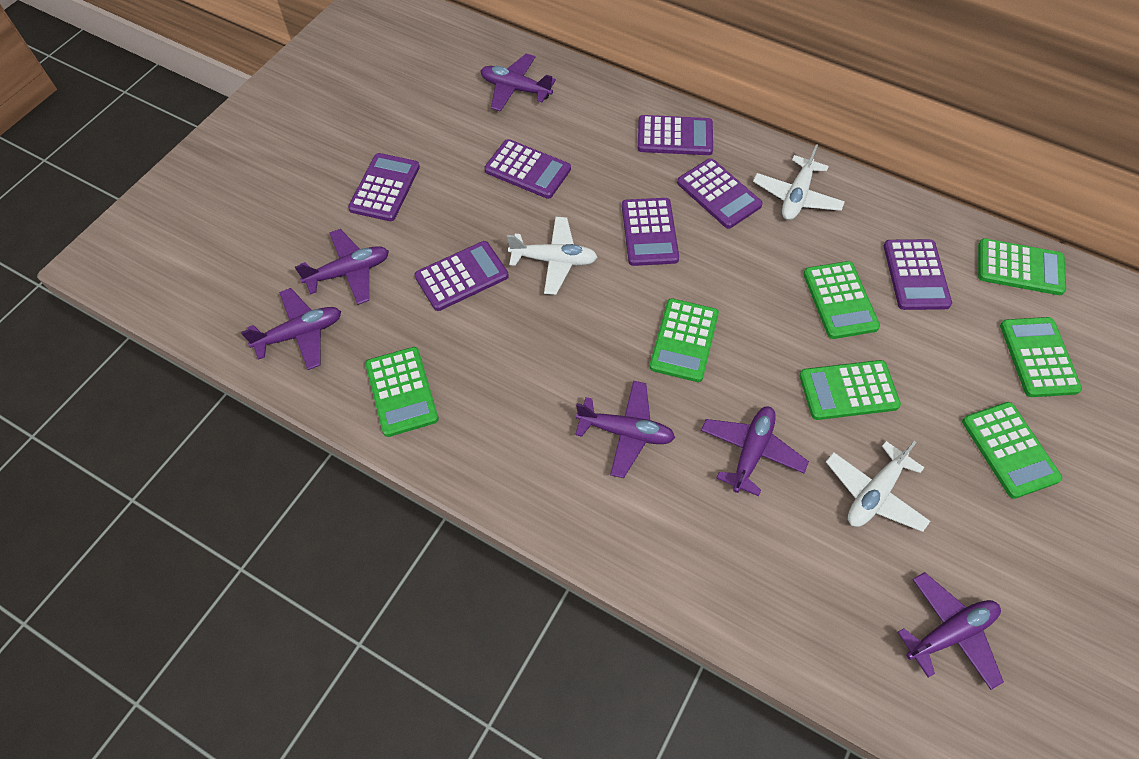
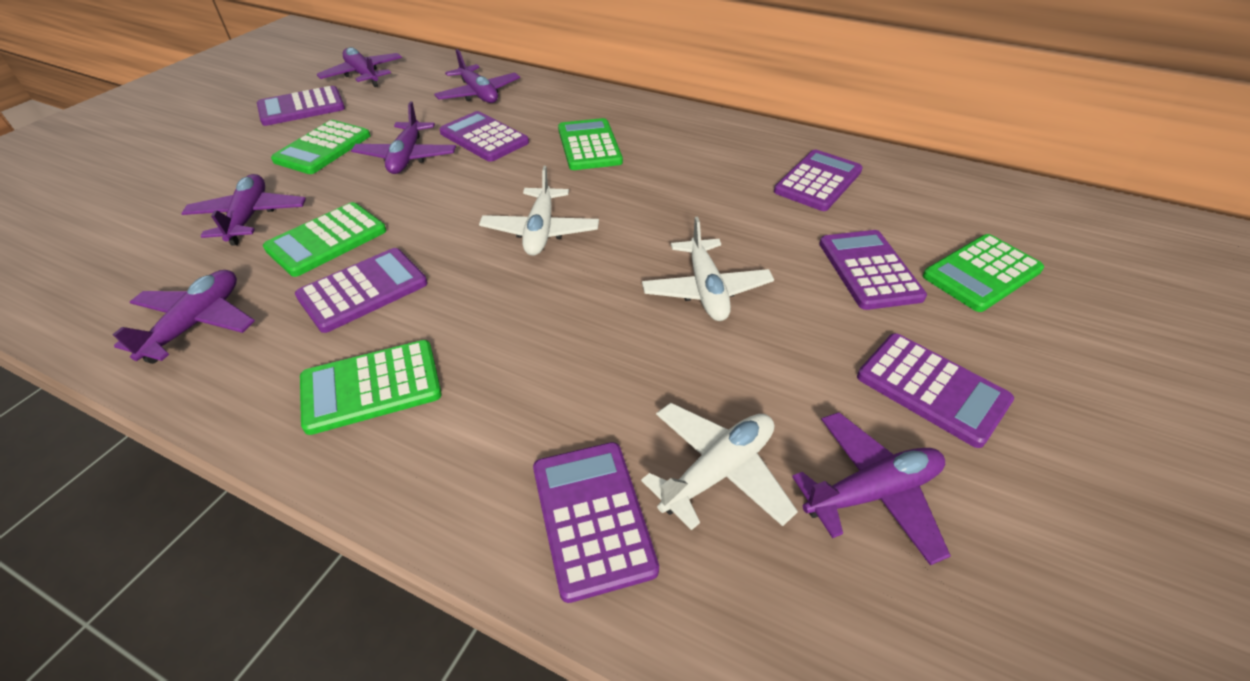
green calculator: 7 -> 5

